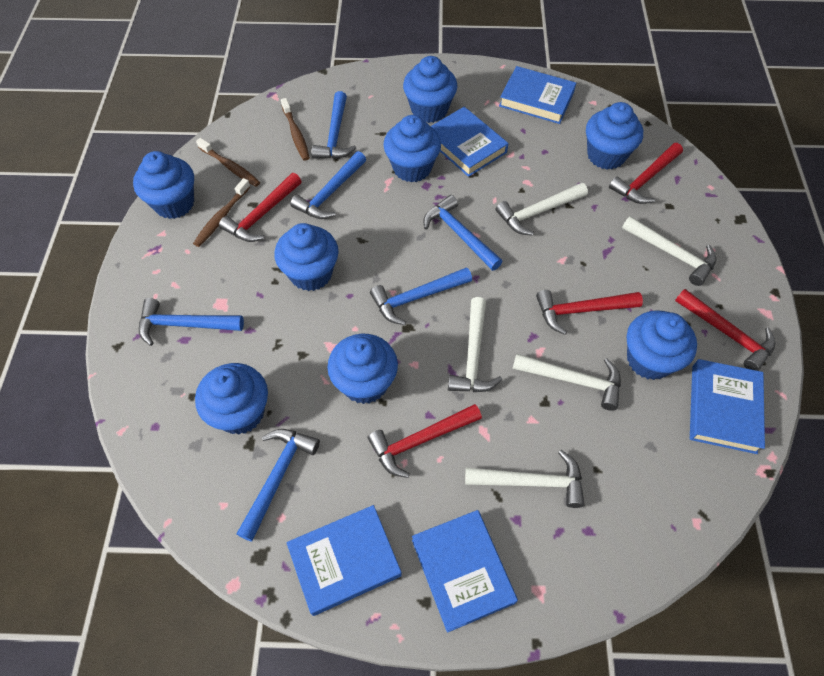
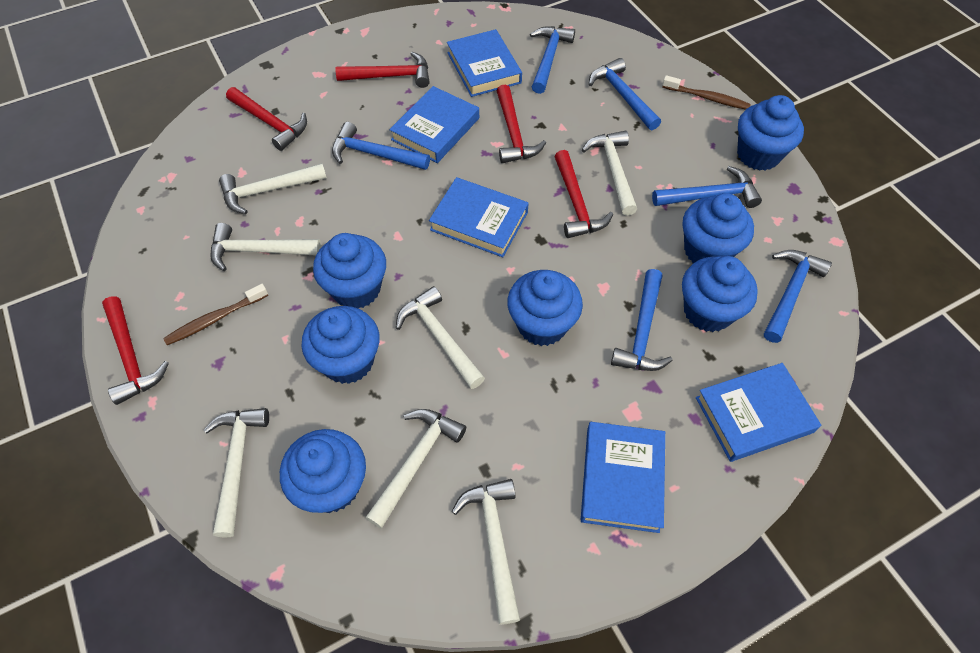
blue cupcake: 8 -> 7
brown toothbrush: 3 -> 2
white hammer: 5 -> 7

